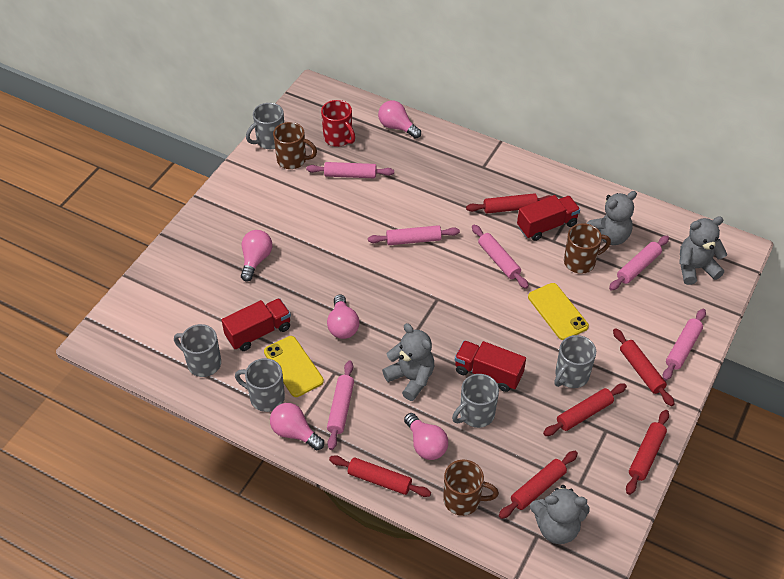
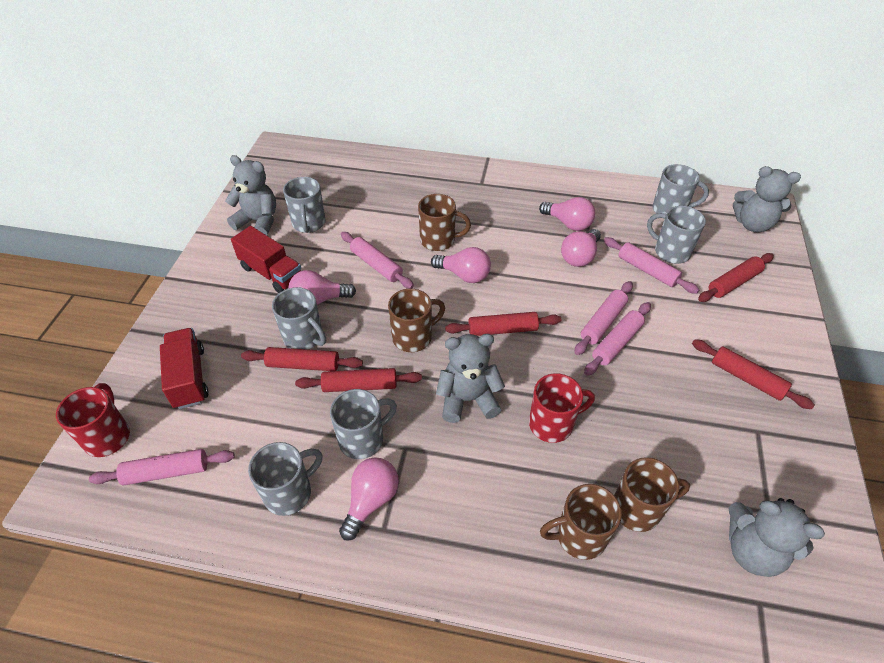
brown mug: 3 -> 4
grey mug: 5 -> 6
pink rolling pin: 6 -> 5
red mug: 1 -> 2
red rolling pin: 6 -> 5
red truck: 3 -> 2
yellow phone: 2 -> 0

